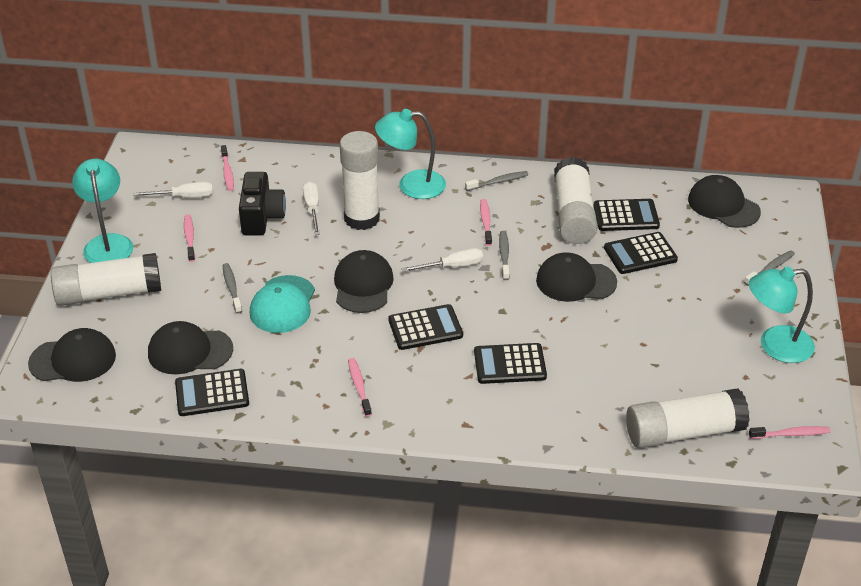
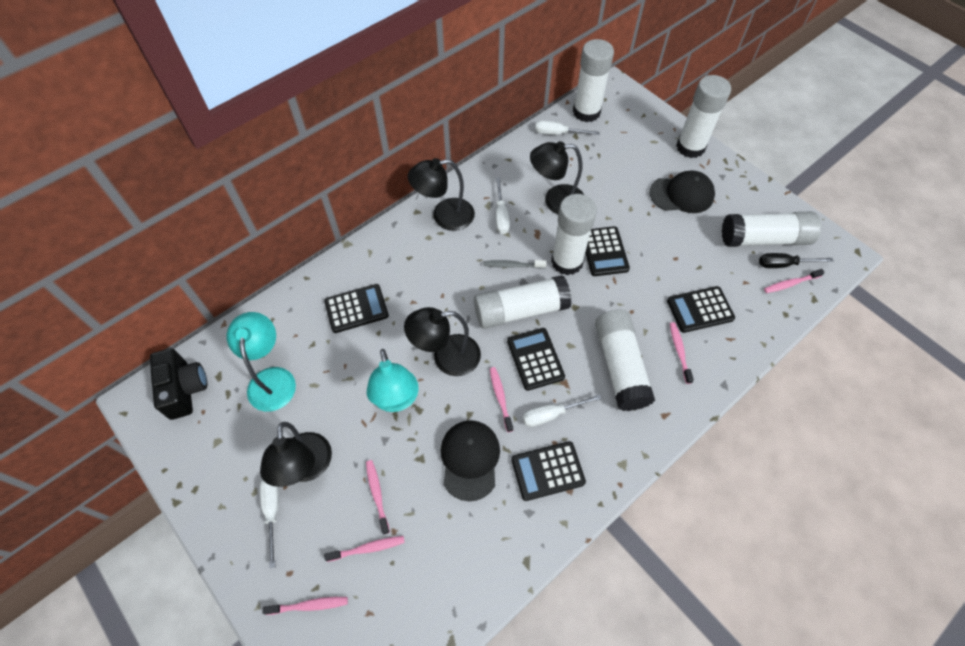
black cap: 5 -> 2
black lamp: 0 -> 4
black screwdriver: 0 -> 1
grey toothbrush: 4 -> 1
pink toothbrush: 5 -> 6
turquoise cap: 1 -> 0
turquoise lamp: 3 -> 2
white glue stick: 4 -> 6
white screwdriver: 3 -> 4

